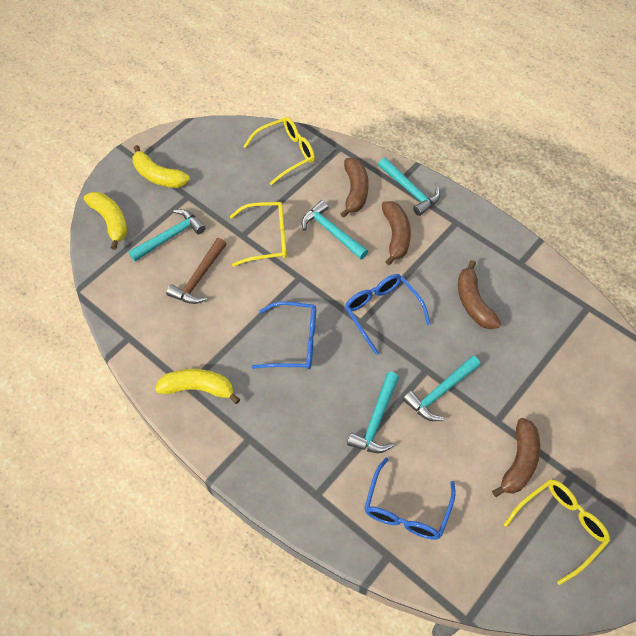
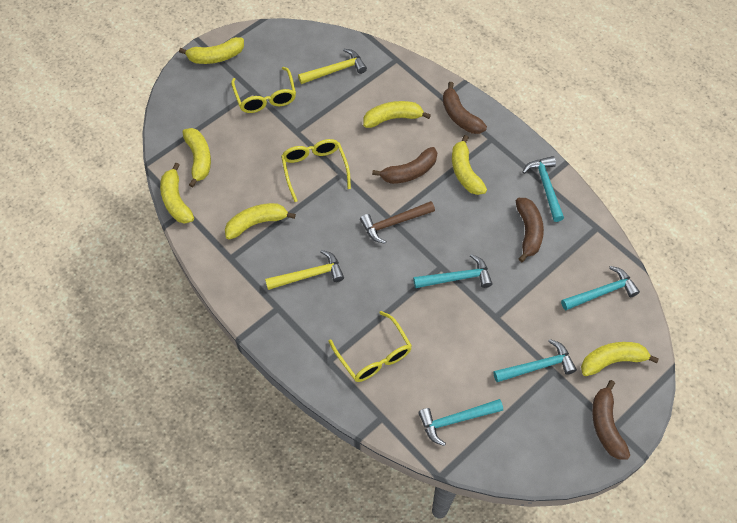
blue glasses: 3 -> 0
yellow banana: 3 -> 7
yellow hammer: 0 -> 2

